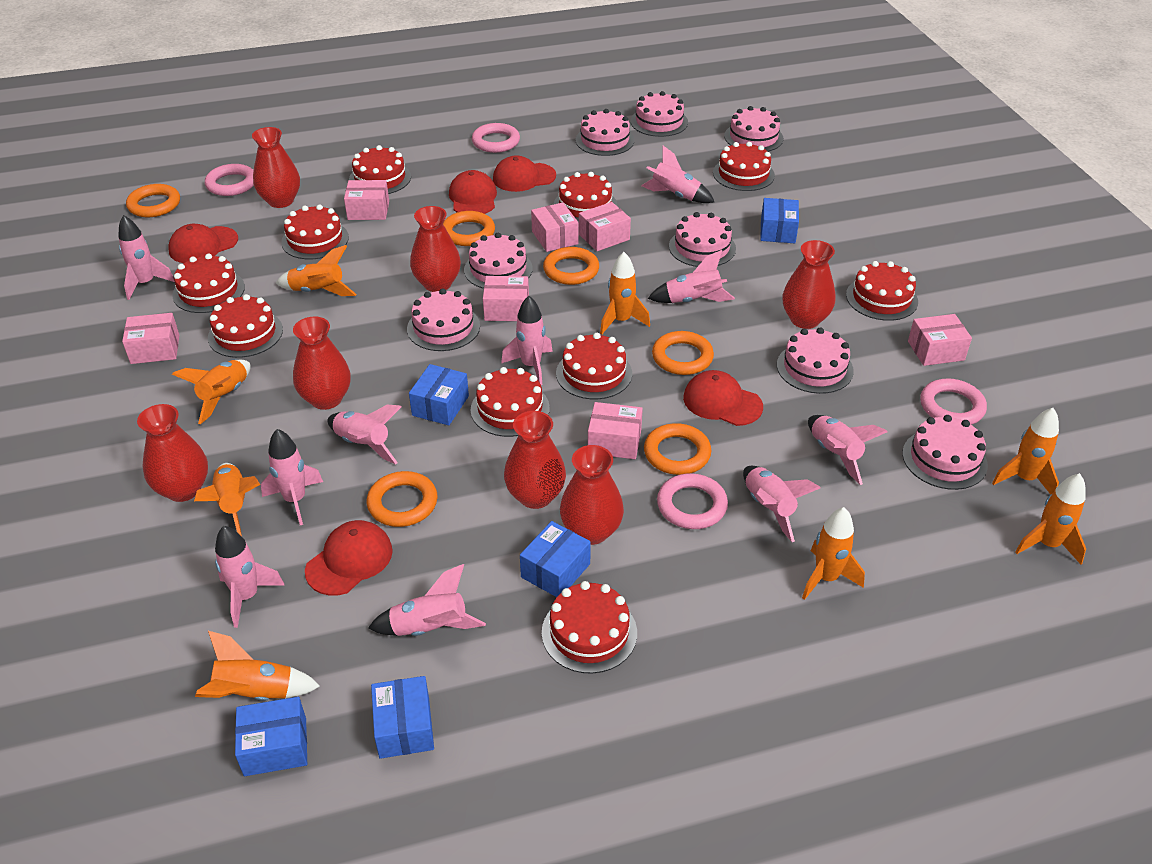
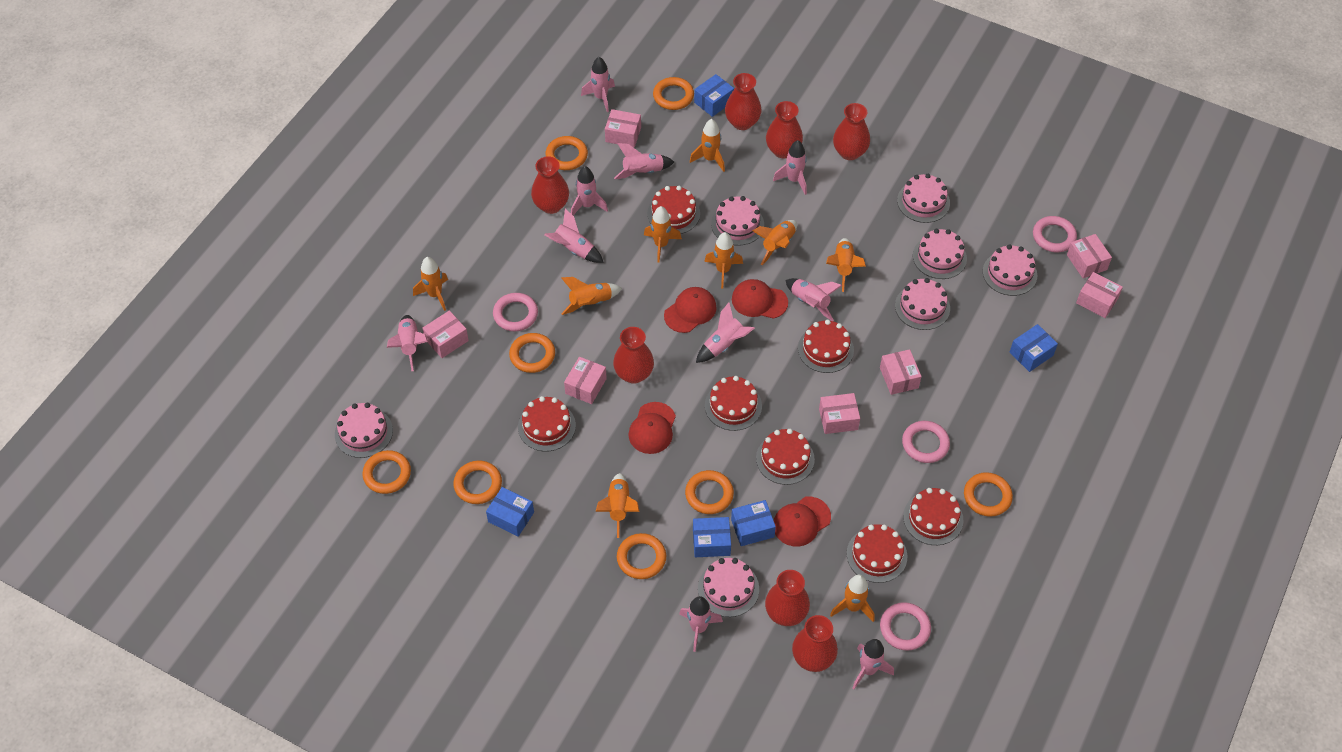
orange ring: 6 -> 8
orange rocket: 8 -> 9
pink cake: 8 -> 7
red cake: 10 -> 7
red cap: 5 -> 4

